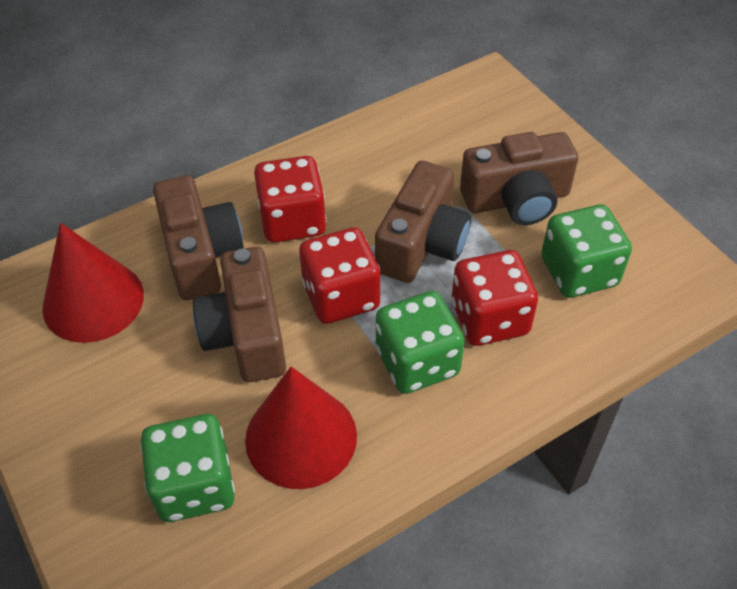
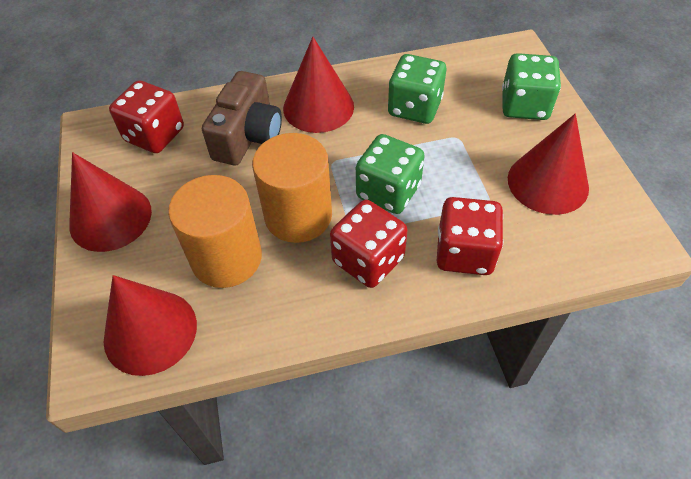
brown camera: 4 -> 1
orange cylinder: 0 -> 2
red cone: 2 -> 4

